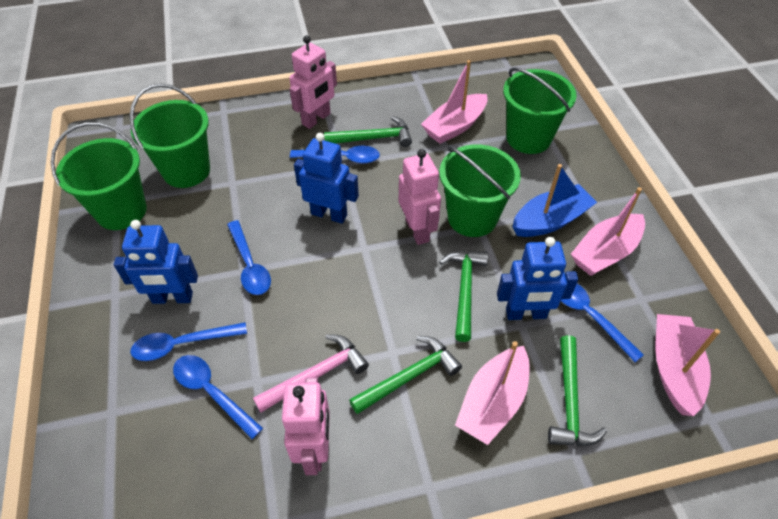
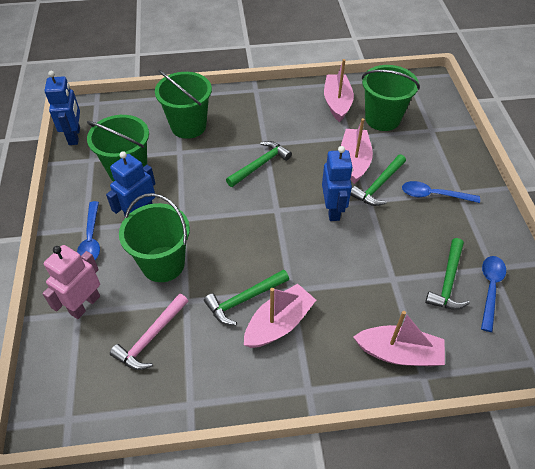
blue boat: 1 -> 0
blue spoon: 5 -> 3
pink robot: 3 -> 1

